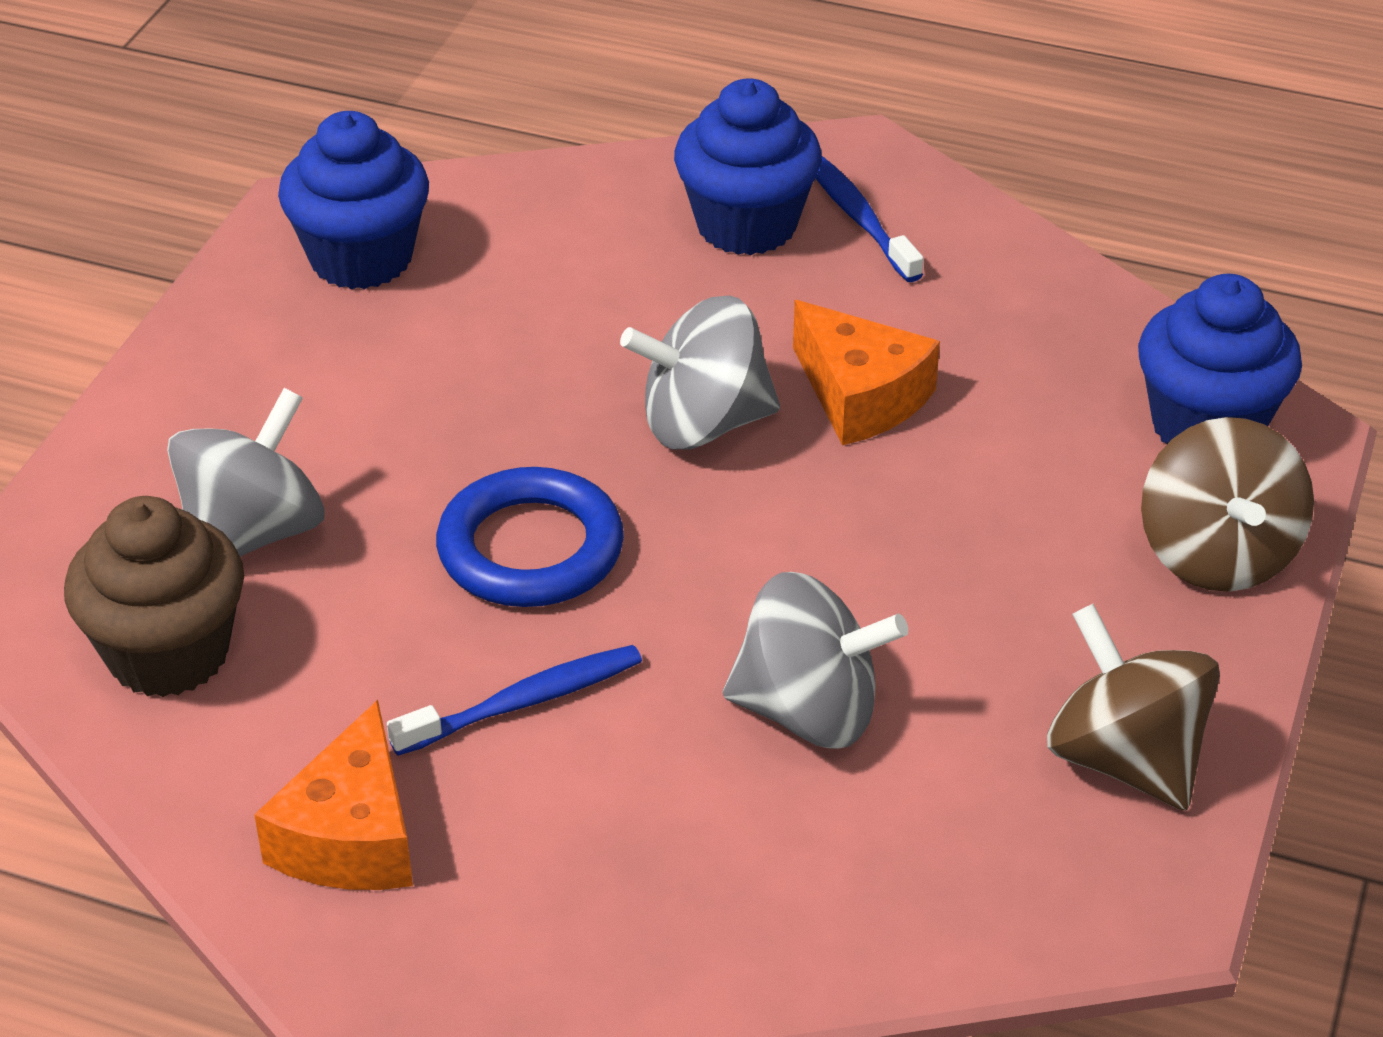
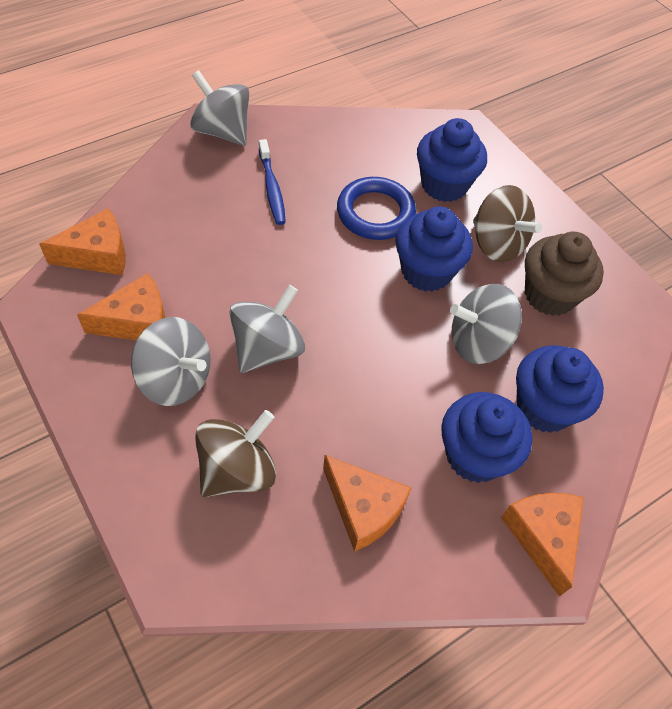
blue cupcake: 3 -> 4
blue toothbrush: 2 -> 1
grey spinning top: 3 -> 4
orange cheese: 2 -> 4

